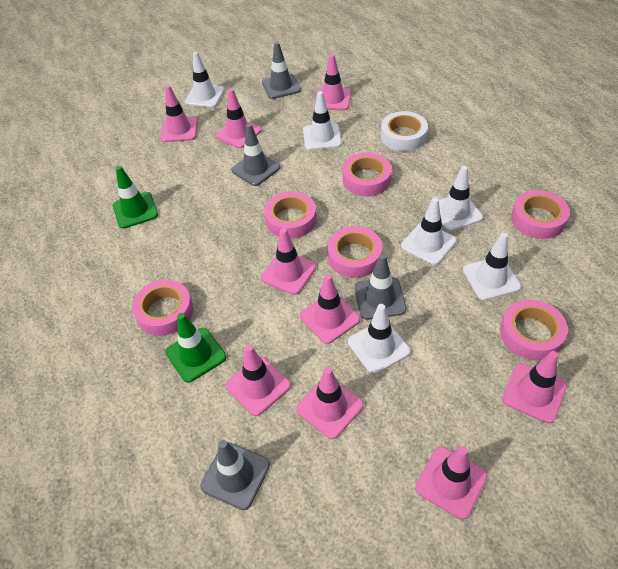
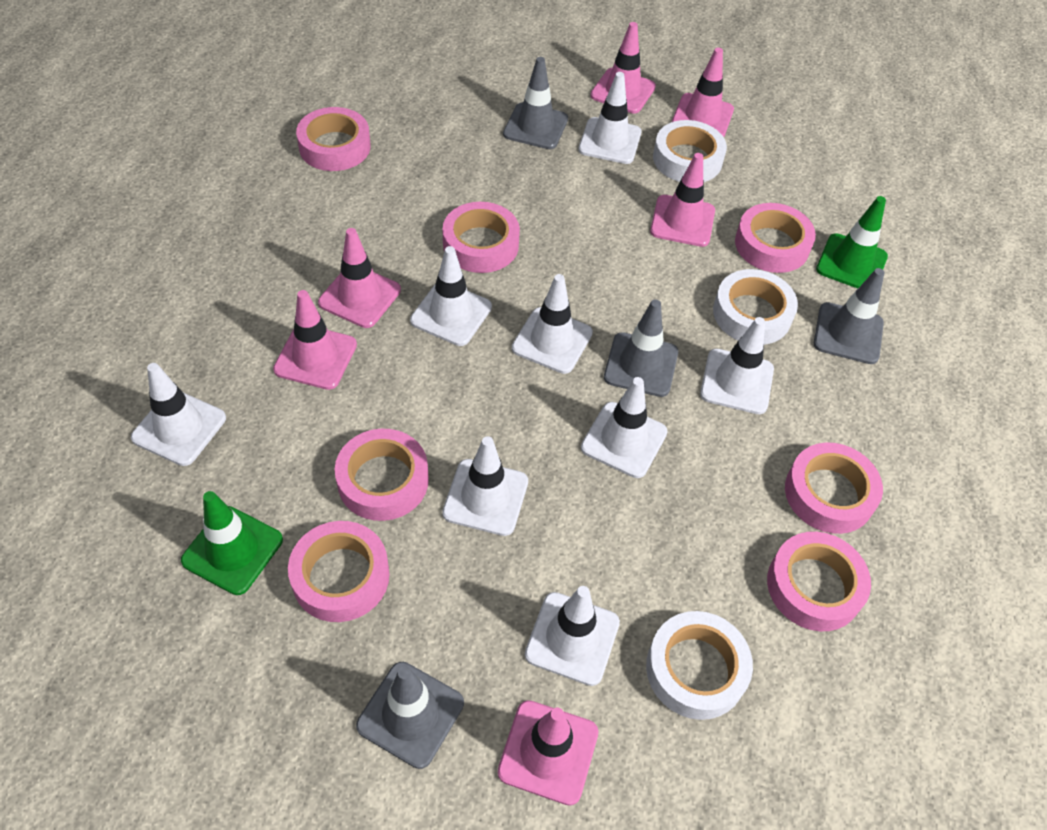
pink tape: 6 -> 7
pink traffic cone: 9 -> 6
white tape: 1 -> 3
white traffic cone: 6 -> 8

